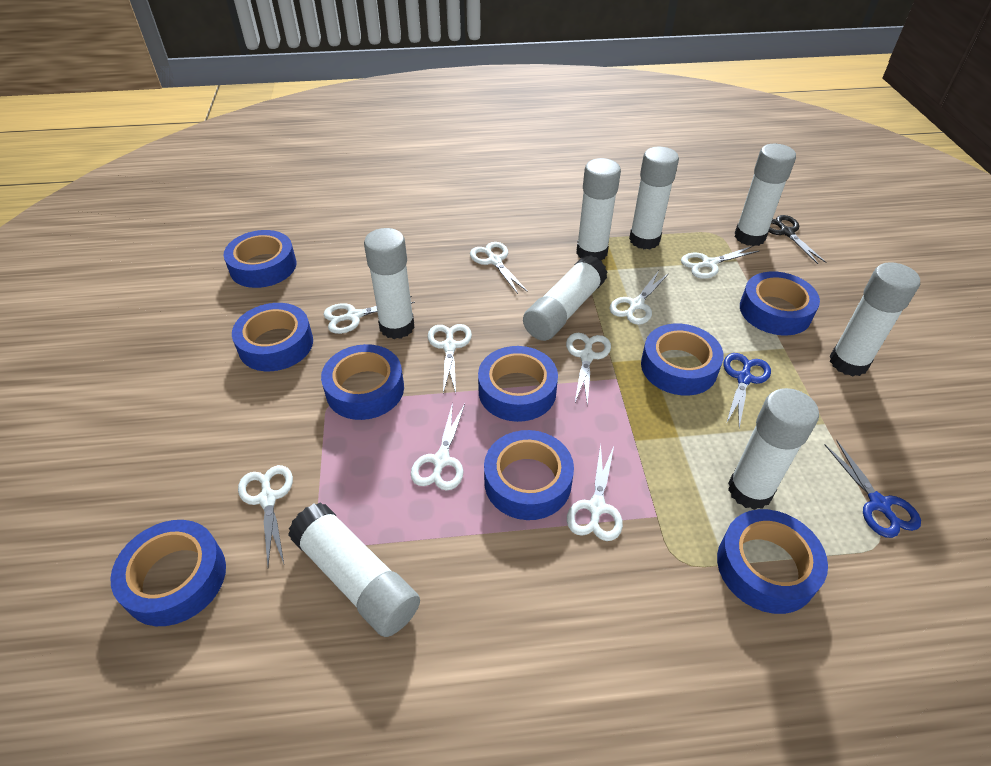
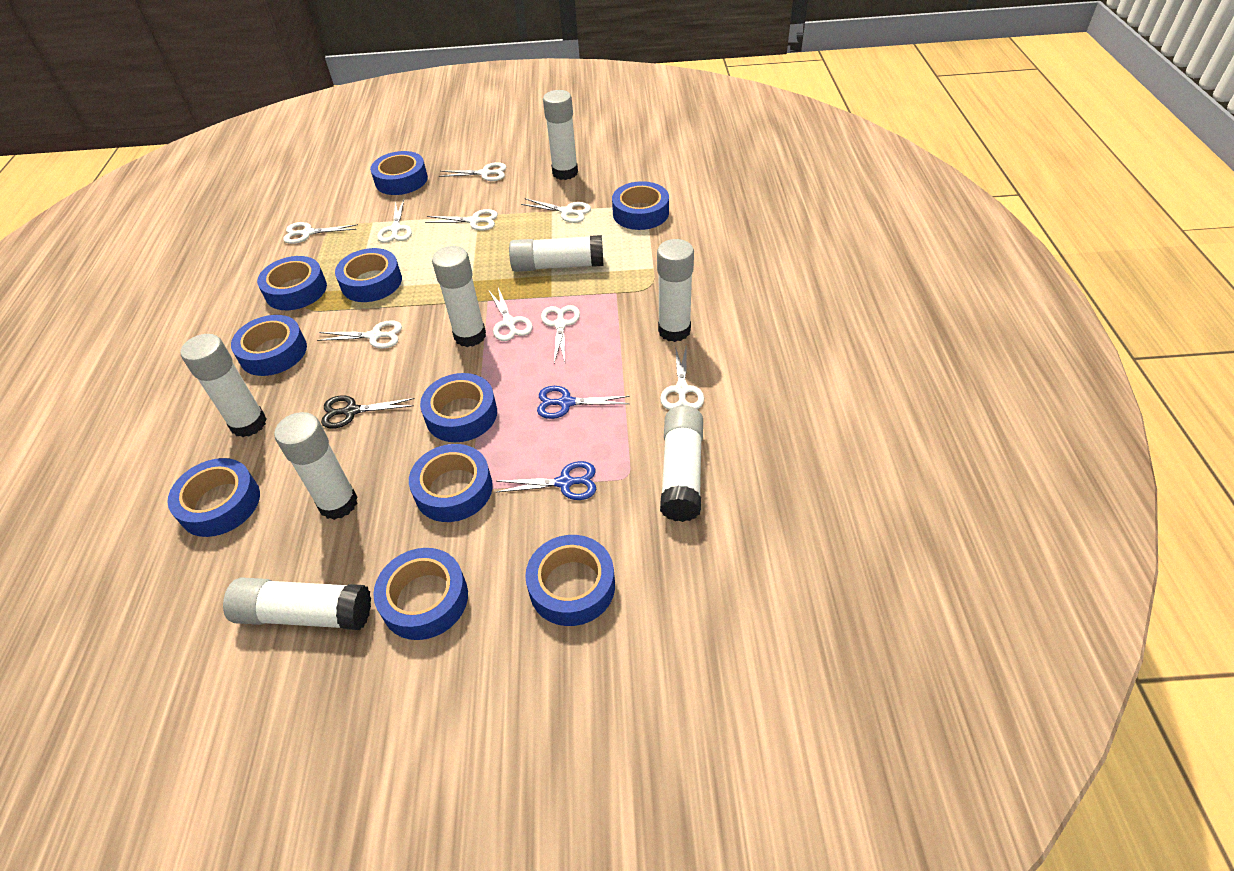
blue tape: 9 -> 10

